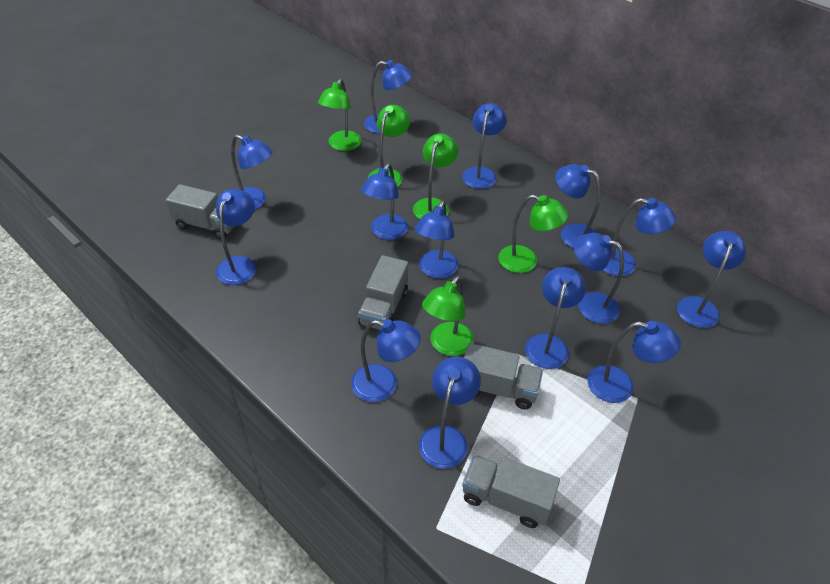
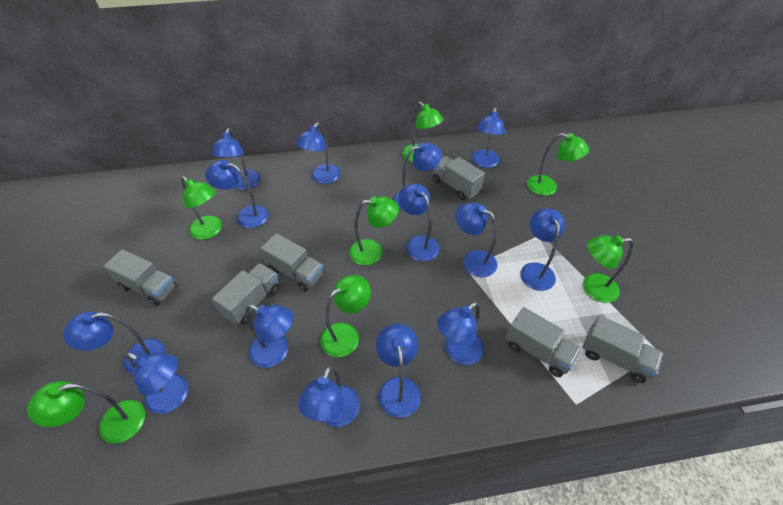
green lamp: 5 -> 7
grey truck: 4 -> 6

